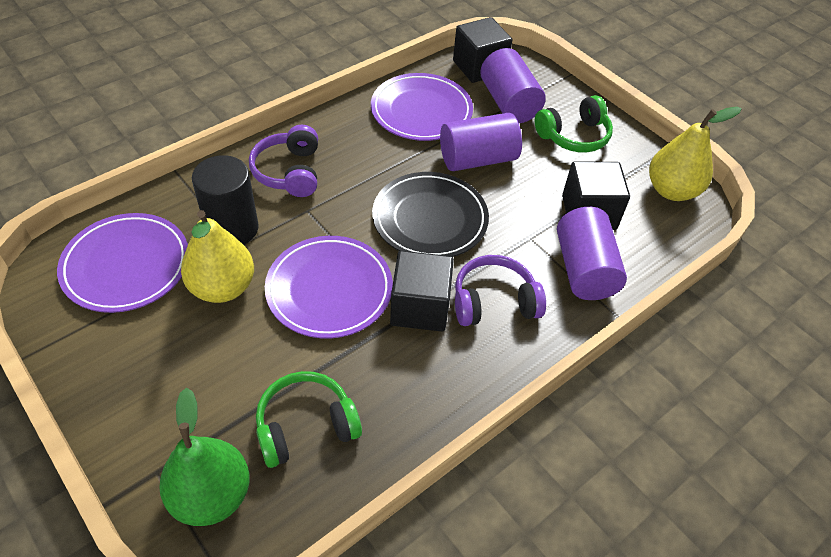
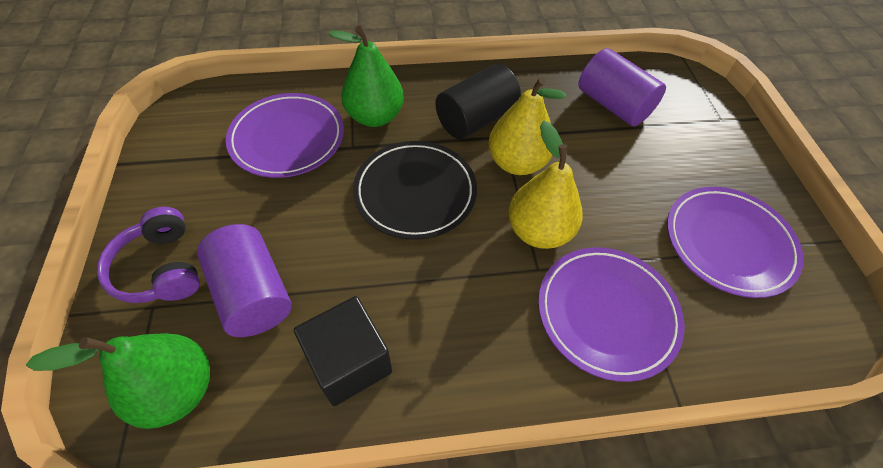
black cube: 3 -> 1
green headphones: 2 -> 0
green pear: 1 -> 2
purple cylinder: 3 -> 2
purple headphones: 2 -> 1

